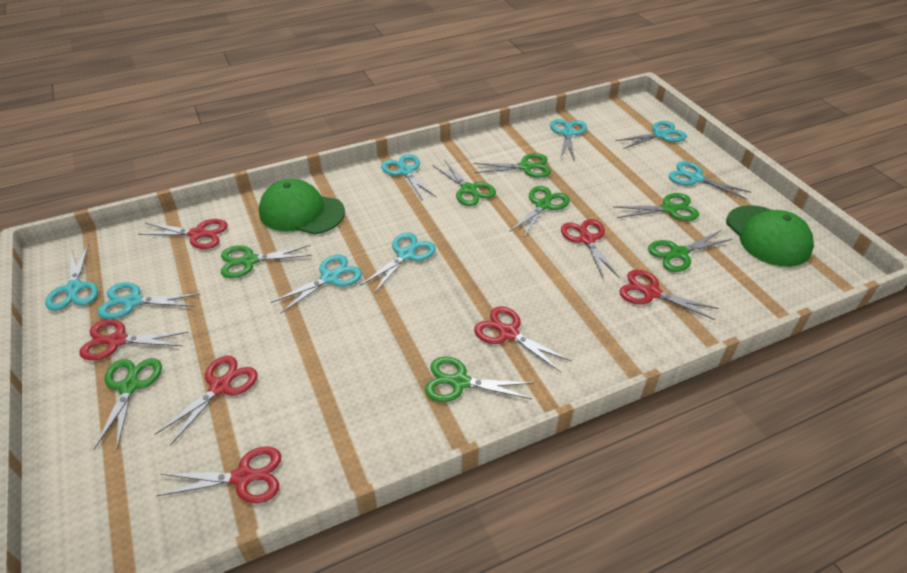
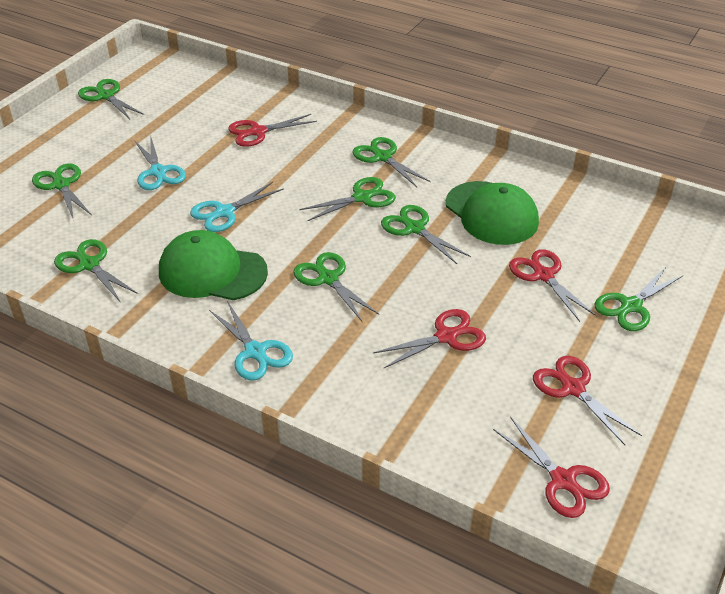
red scissors: 7 -> 5
turquoise scissors: 8 -> 3

